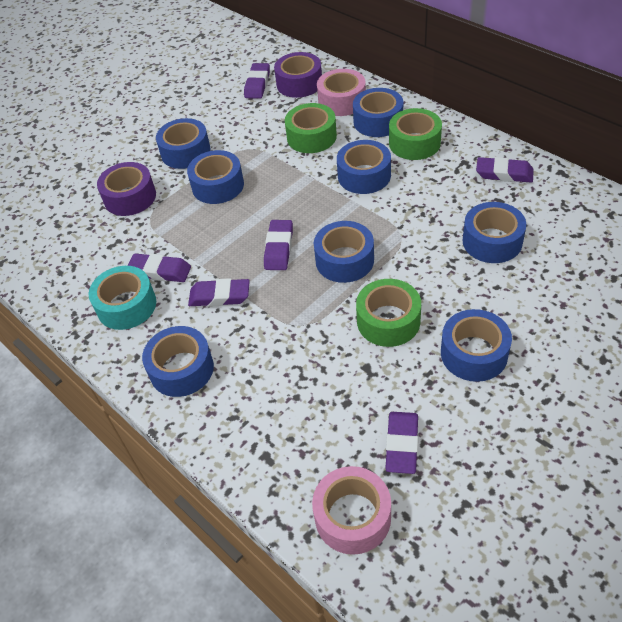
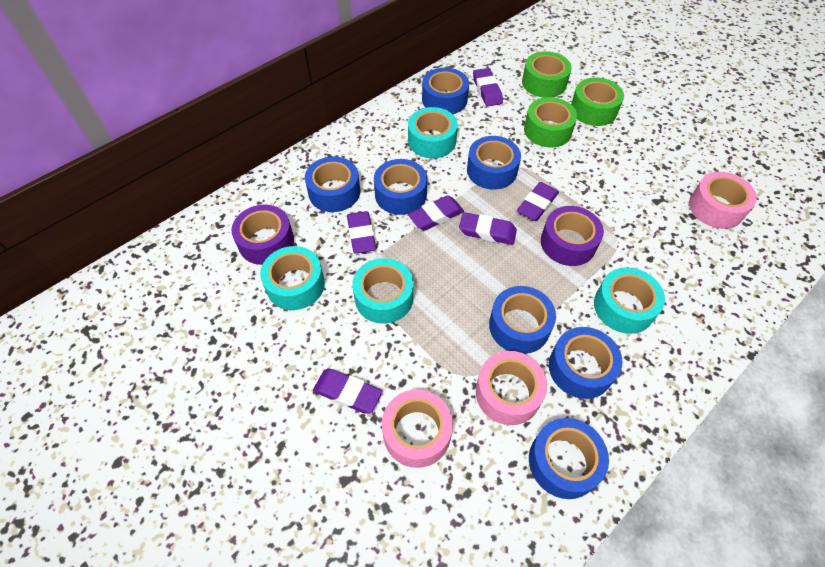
blue tape: 8 -> 7
pink tape: 2 -> 3
turquoise tape: 1 -> 4

